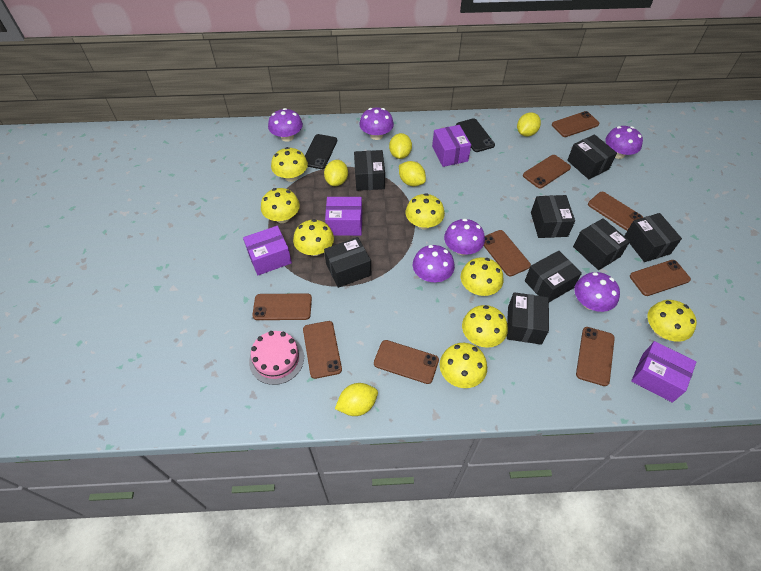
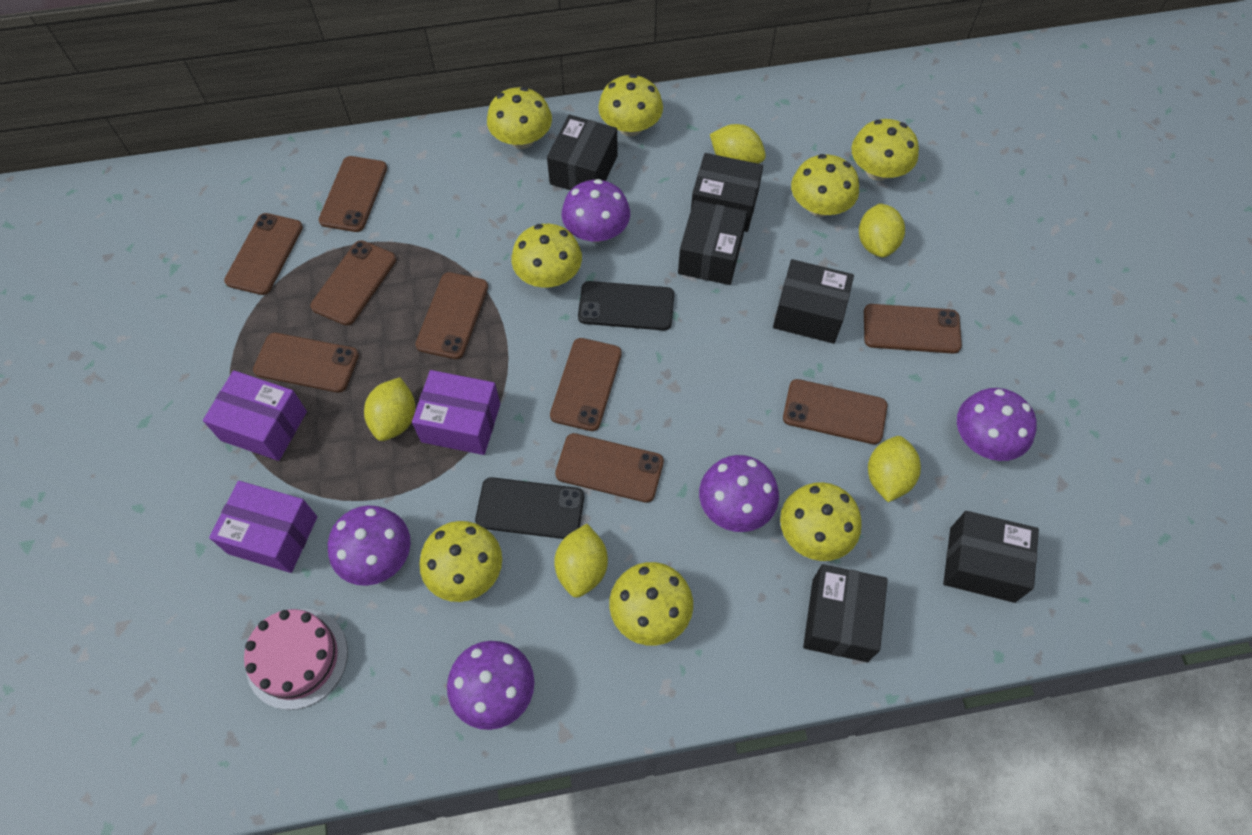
black box: 8 -> 6
purple box: 4 -> 3
purple mushroom: 6 -> 5

